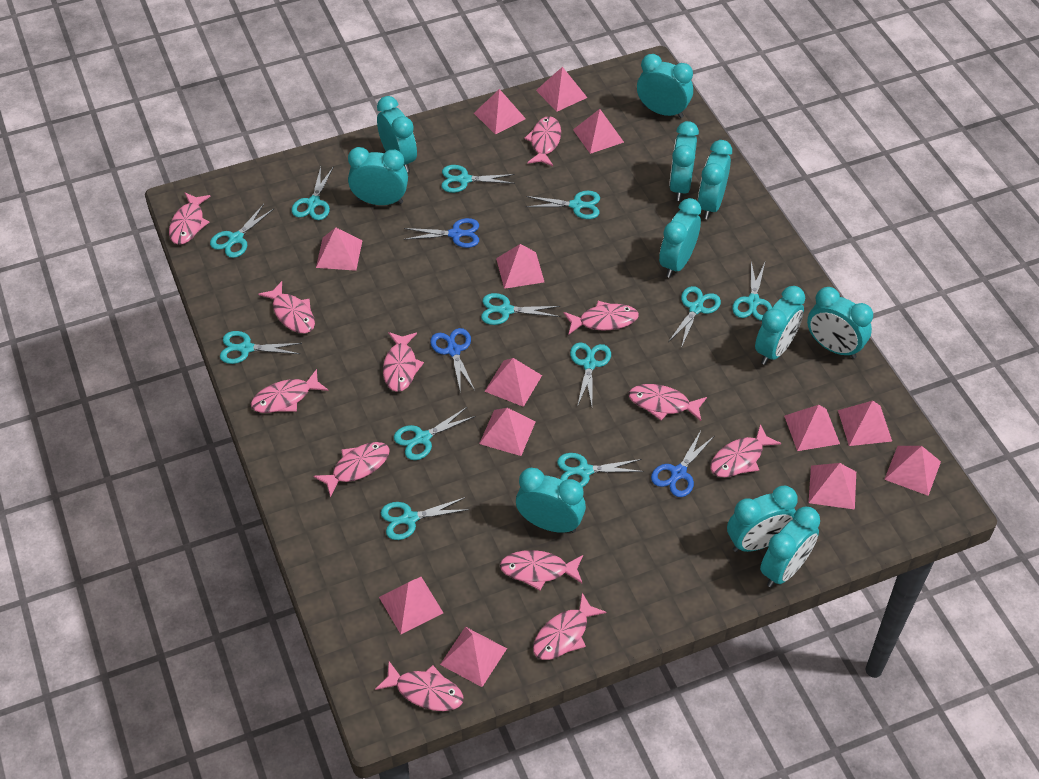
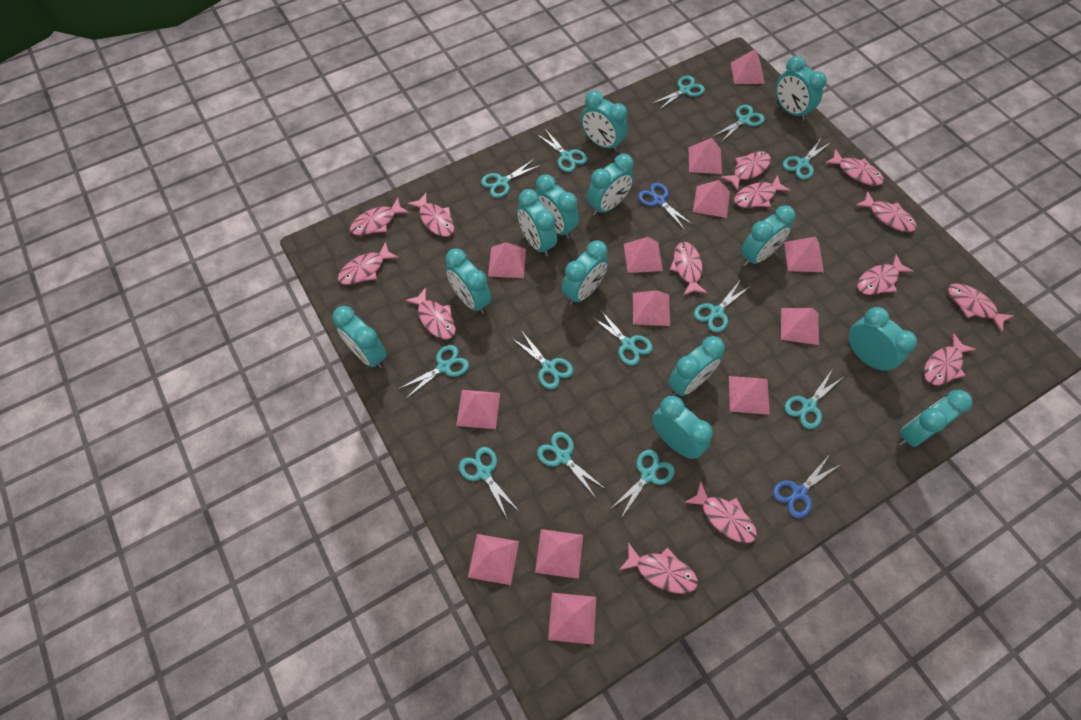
blue scissors: 3 -> 2
pink fish: 12 -> 14
turquoise clock: 11 -> 13
turquoise scissors: 12 -> 13

